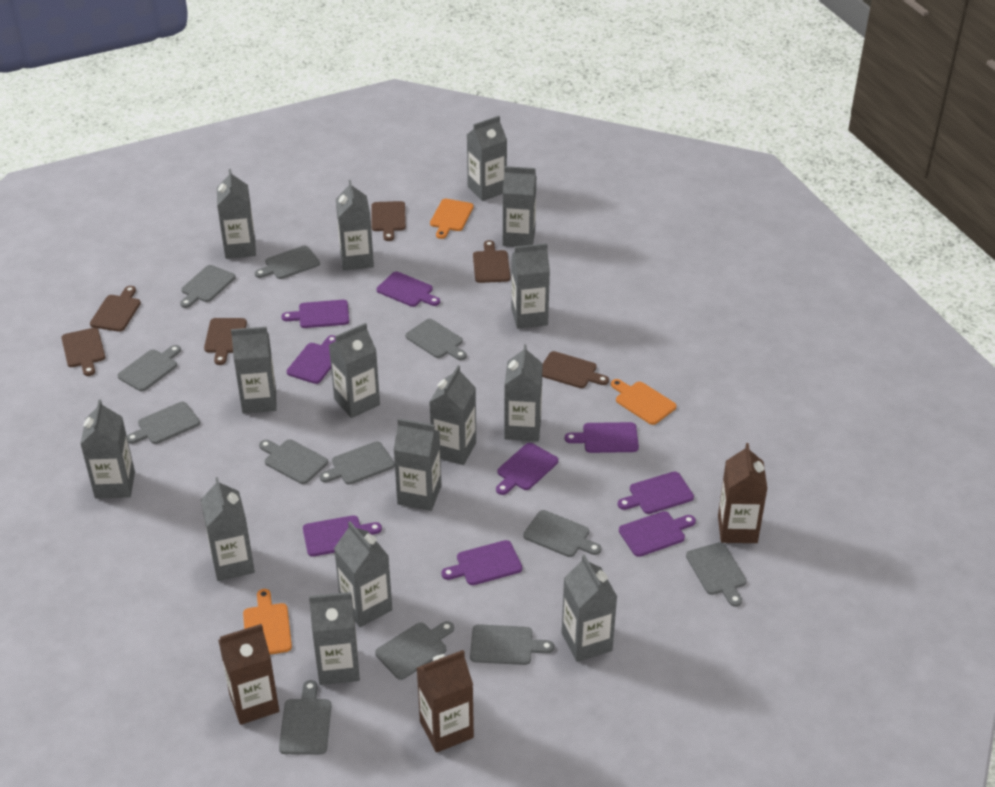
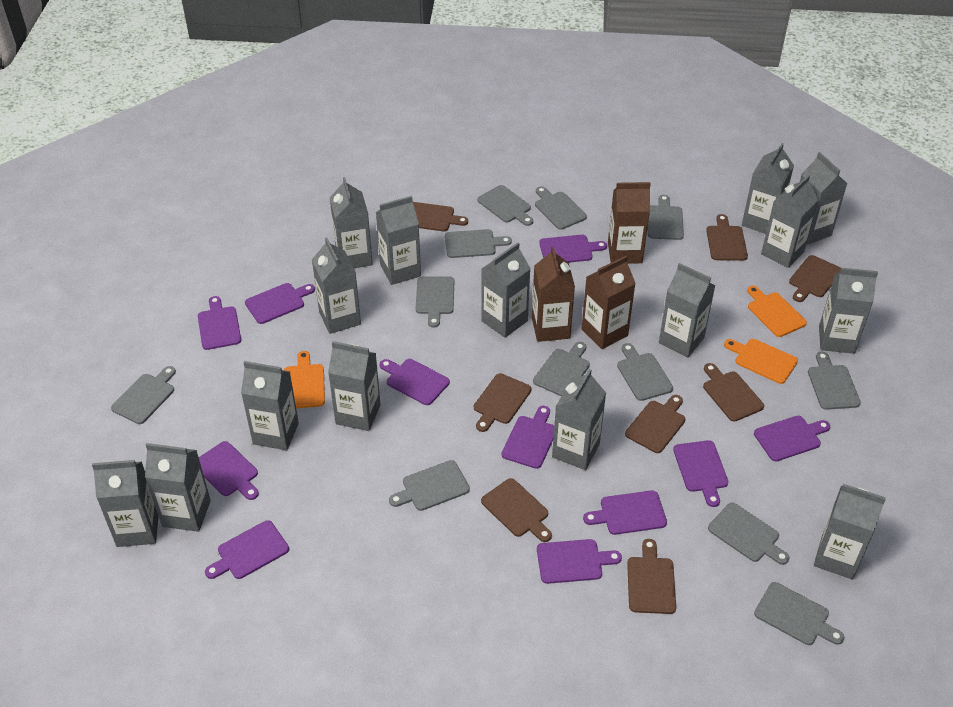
brown cutting board: 6 -> 8
purple cutting board: 9 -> 11

